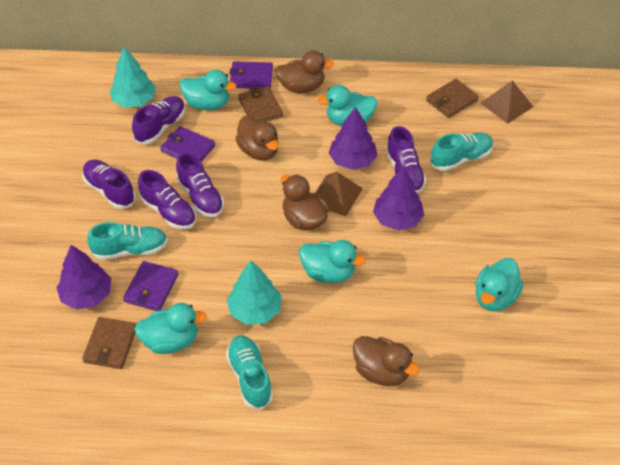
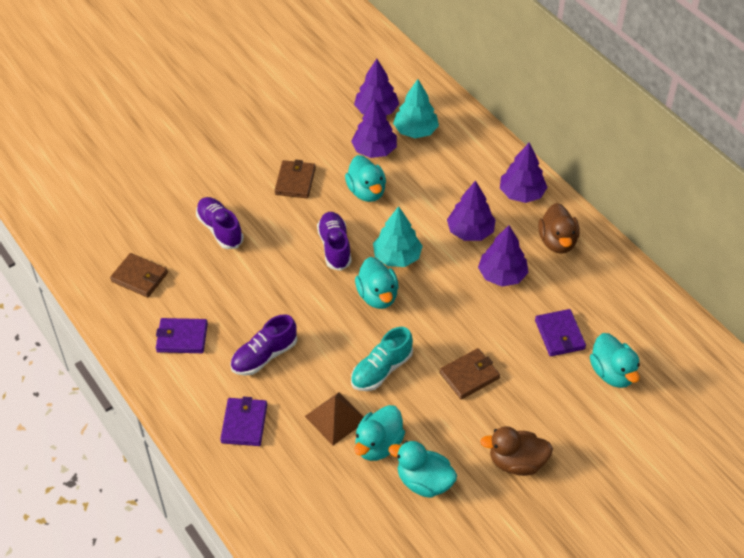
brown duck: 4 -> 2
brown pyramid: 2 -> 1
purple shoe: 5 -> 3
purple tree: 3 -> 5
turquoise shoe: 3 -> 1

